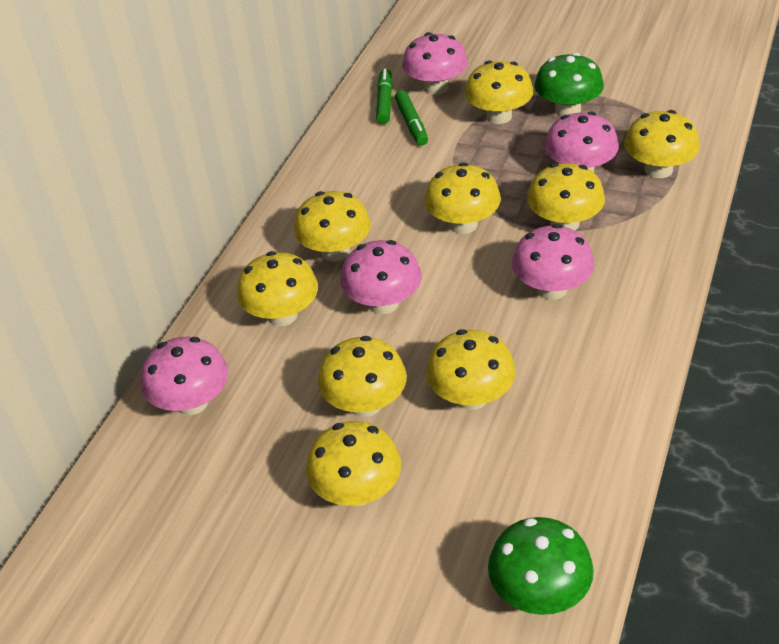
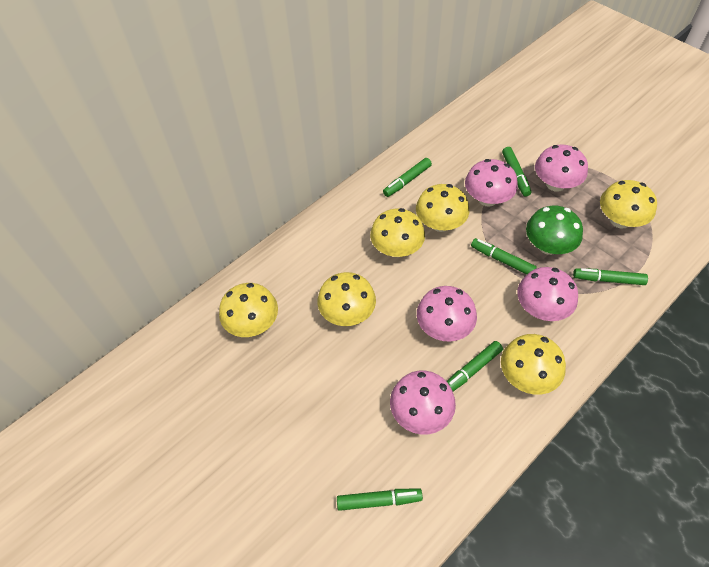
green marker: 2 -> 6
green mushroom: 2 -> 1
yellow mushroom: 9 -> 6

